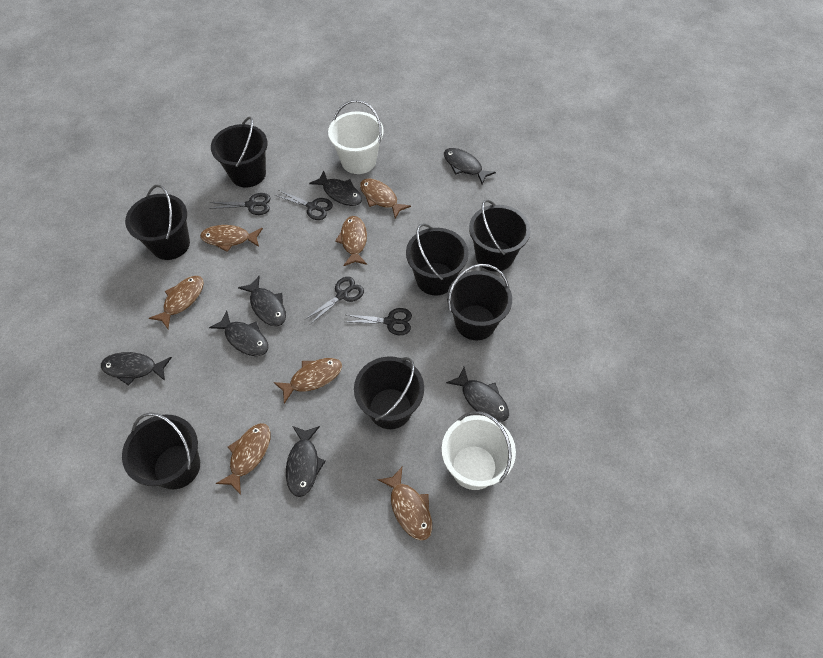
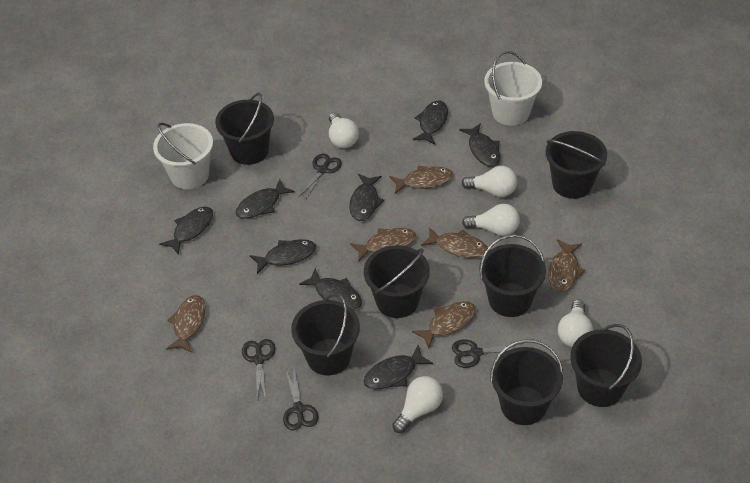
black fish: 7 -> 8
brown fish: 7 -> 6
white light bulb: 0 -> 5

